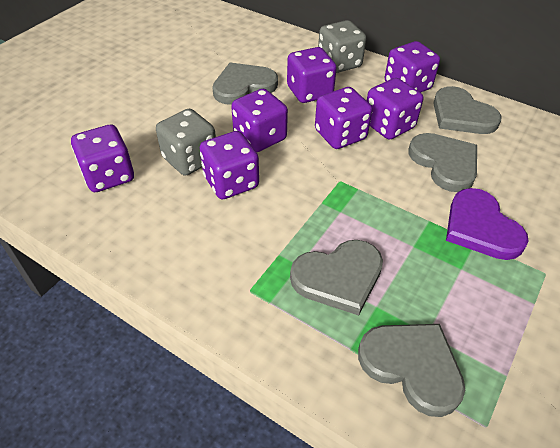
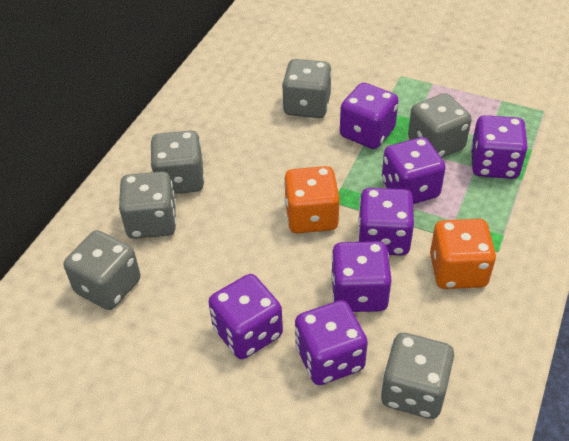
grey dice: 2 -> 6
grey heart: 5 -> 0
orange dice: 0 -> 2
purple heart: 1 -> 0

